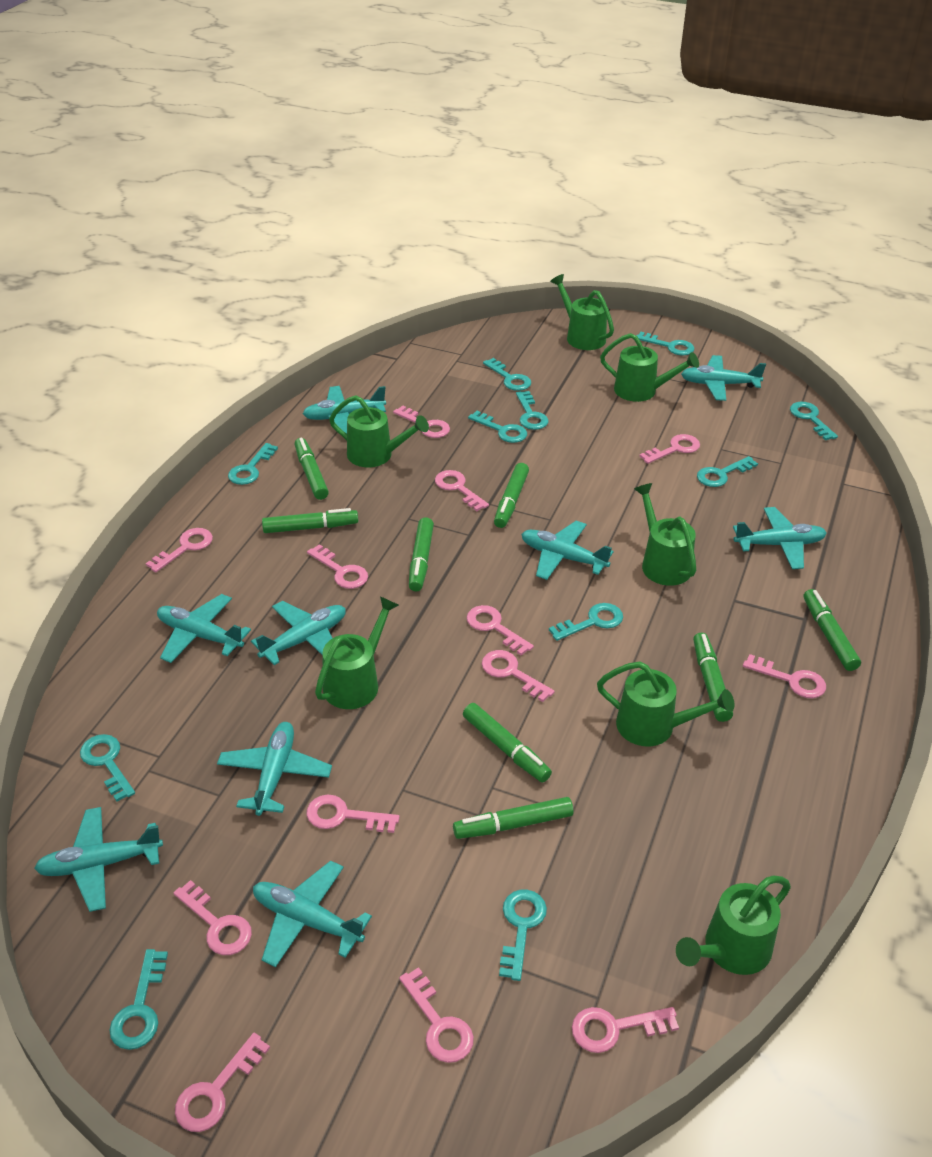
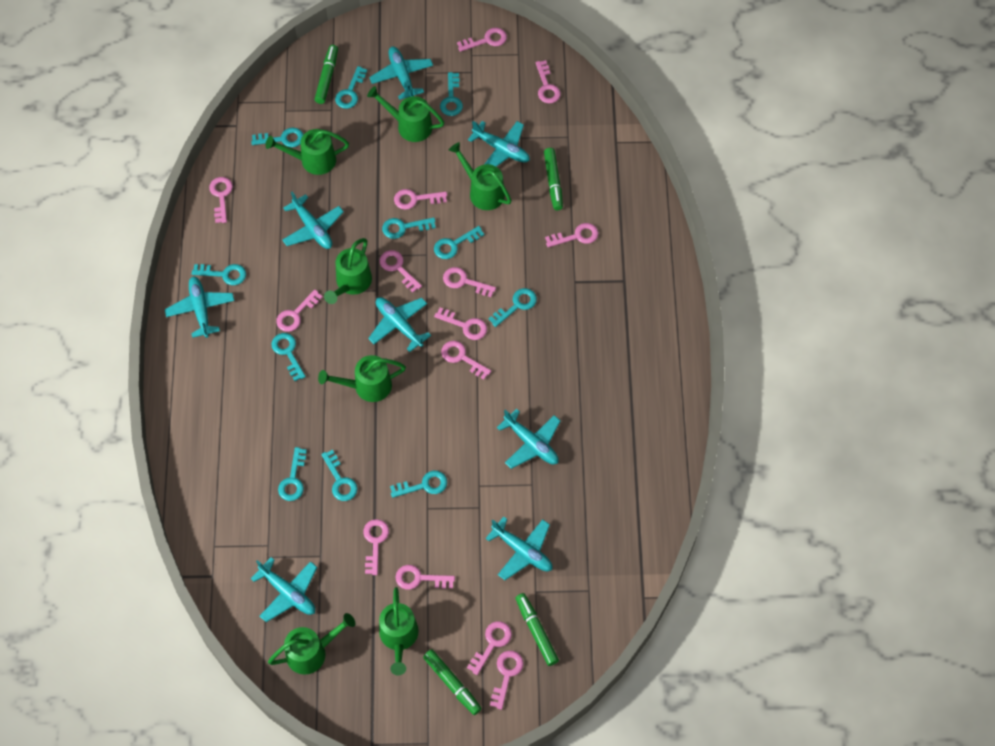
green marker: 8 -> 4
pink key: 13 -> 14
turquoise plane: 9 -> 8

